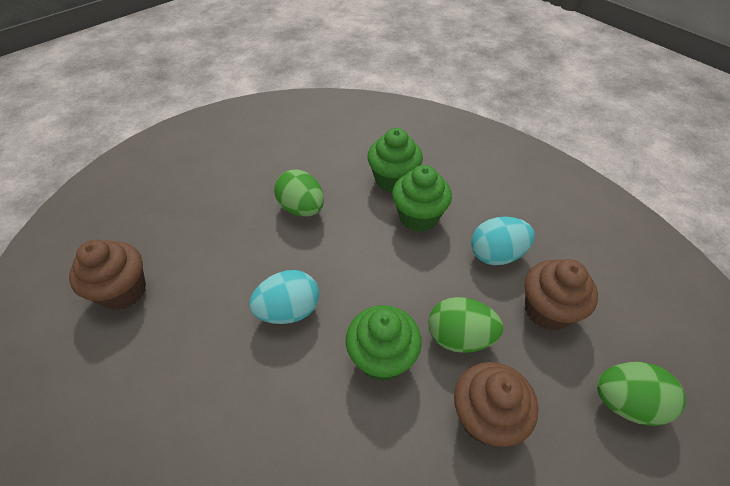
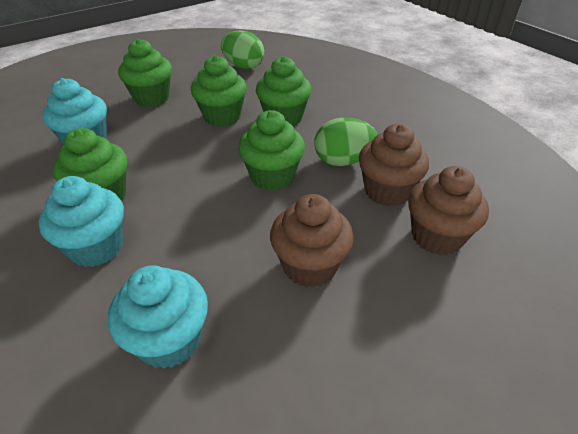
green cupcake: 3 -> 5
green egg: 3 -> 2
turquoise cupcake: 0 -> 3
turquoise egg: 2 -> 0

